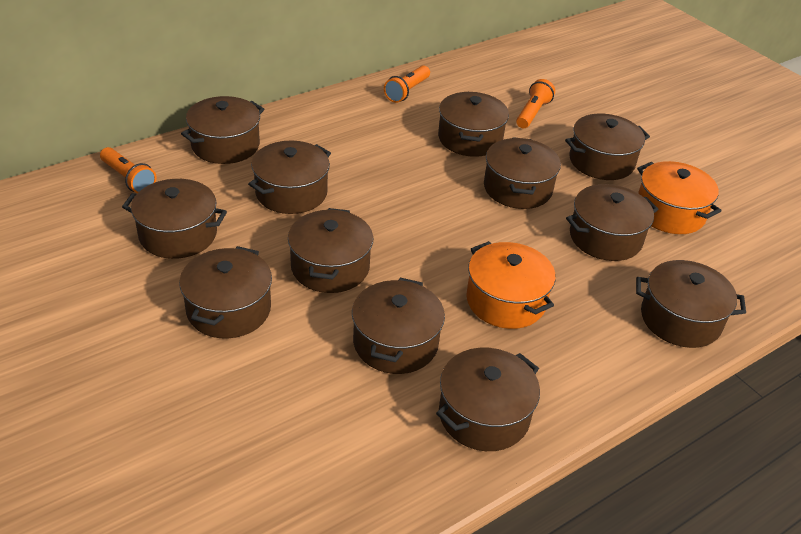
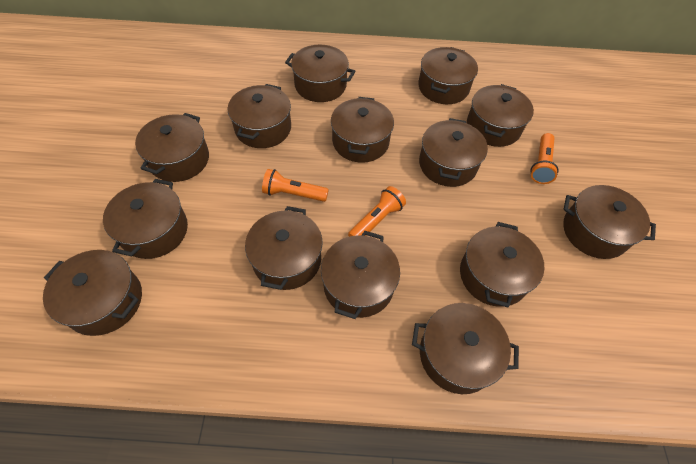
brown pot: 12 -> 14
orange pot: 2 -> 0

